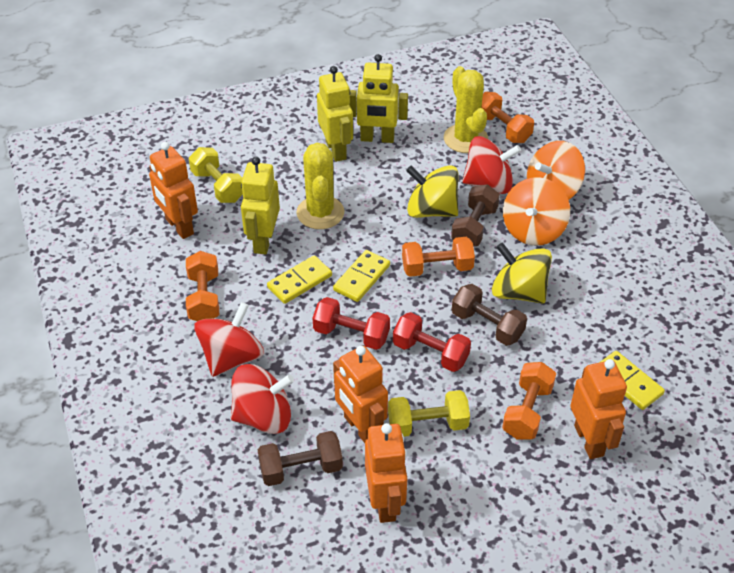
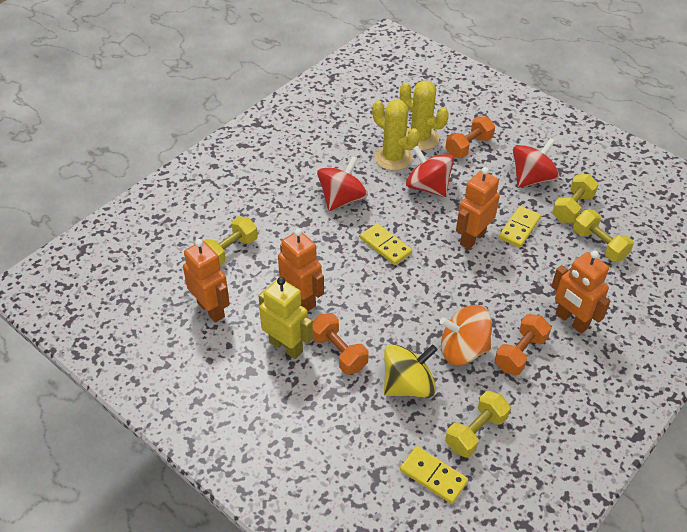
brown dumbbell: 3 -> 0
orange dumbbell: 4 -> 3
orange spinning top: 2 -> 1
red dumbbell: 2 -> 0
yellow dumbbell: 2 -> 4
yellow robot: 3 -> 1
yellow spinning top: 2 -> 1

